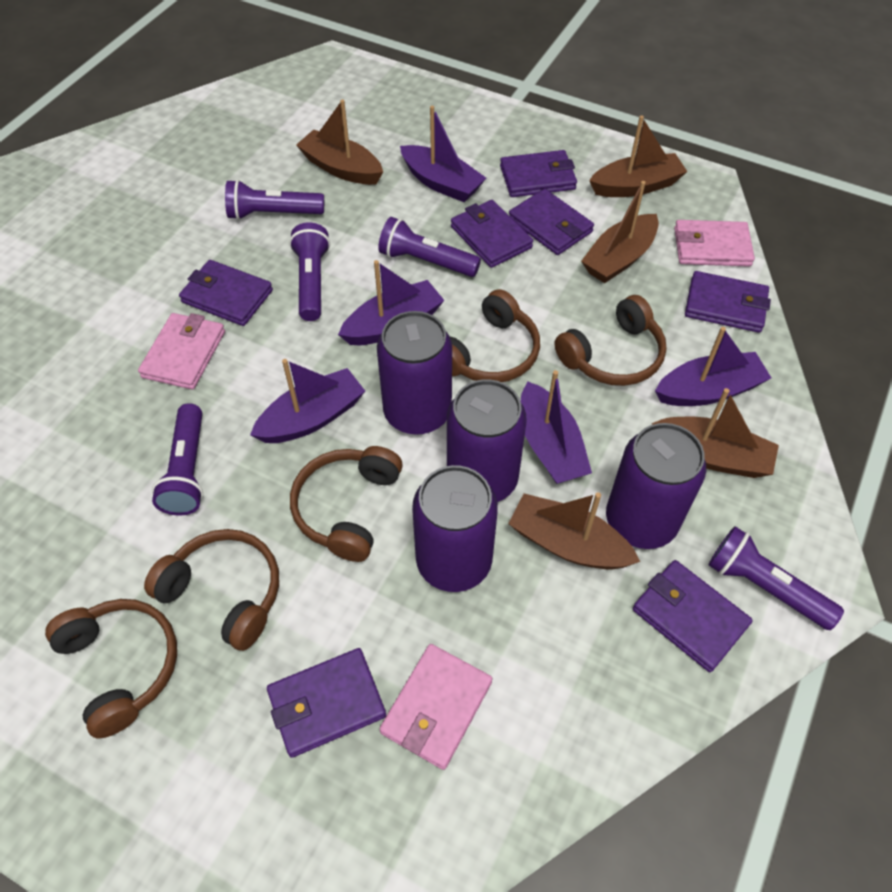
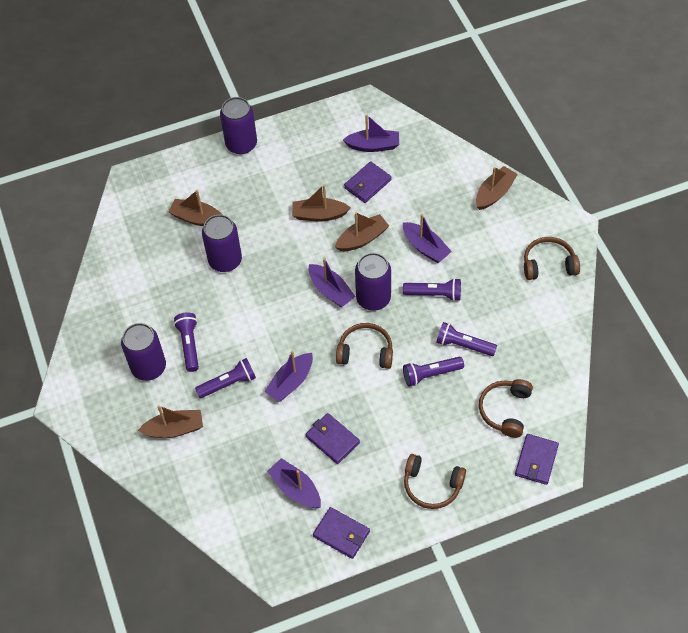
brown headphones: 5 -> 4
pink wallet: 3 -> 0
purple wallet: 7 -> 4

